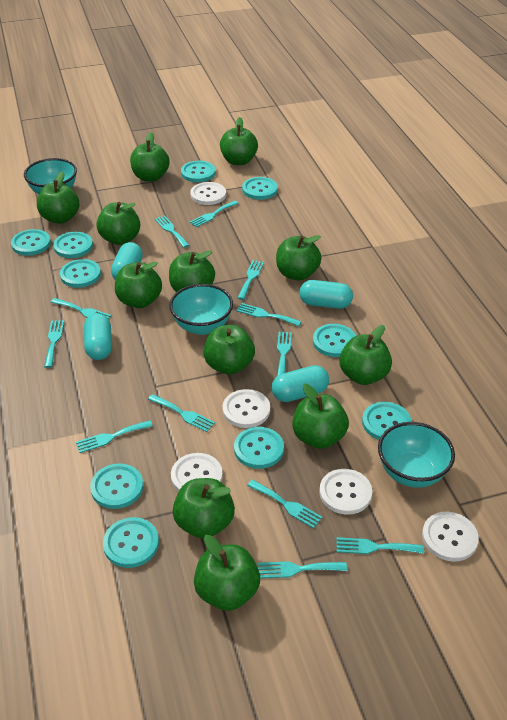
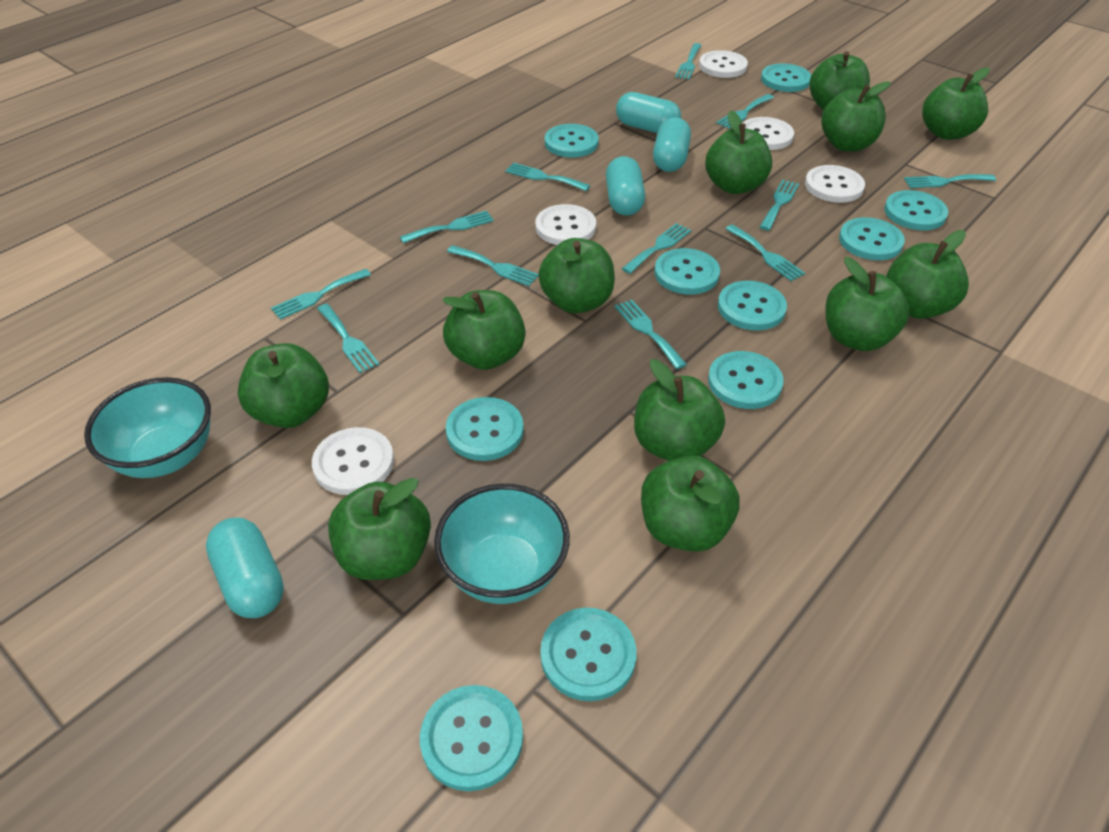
turquoise bowl: 3 -> 2

